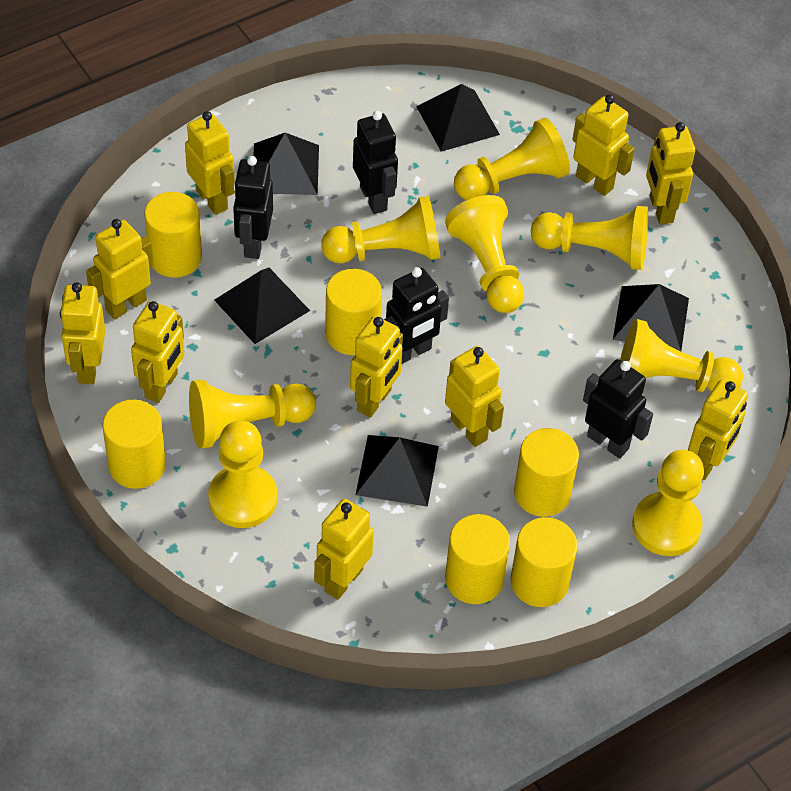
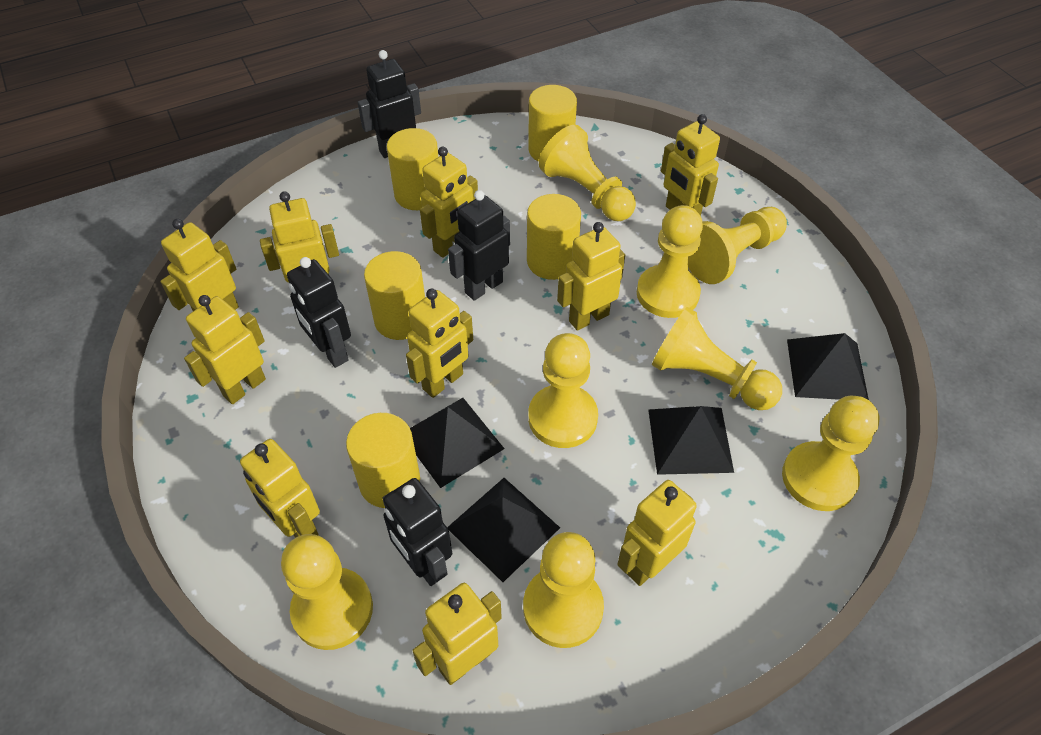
black pyramid: 5 -> 4
yellow cylinder: 6 -> 5

